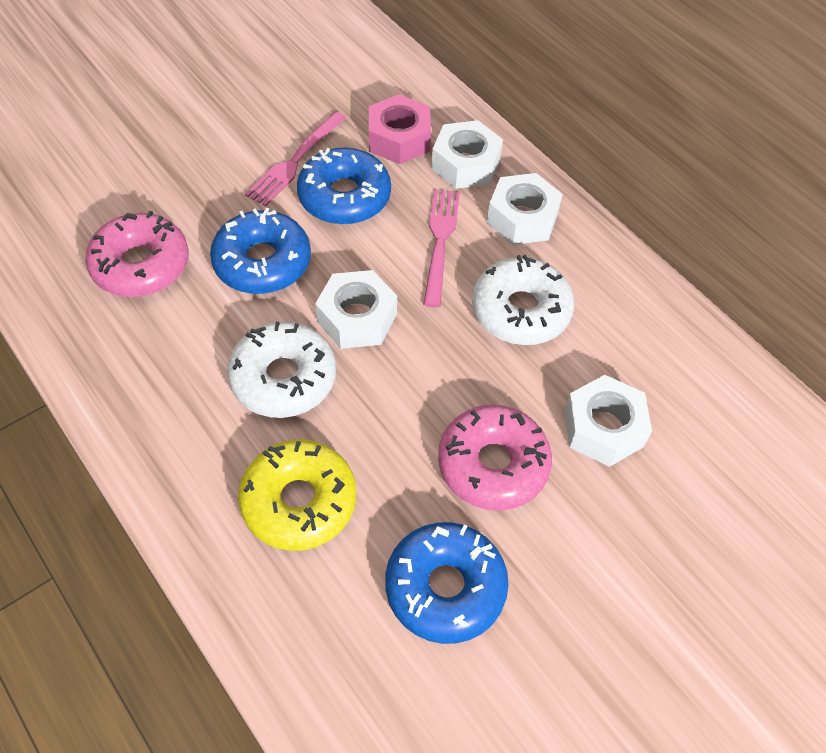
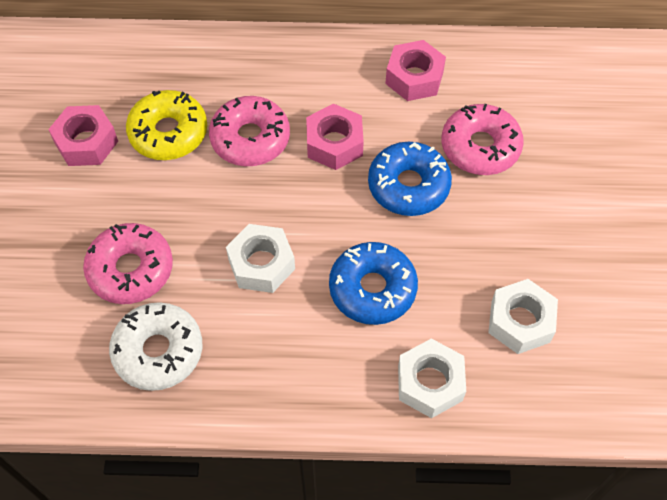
blue donut: 3 -> 2
pink donut: 2 -> 3
pink fork: 2 -> 0
pink nut: 1 -> 3
white donut: 2 -> 1
white nut: 4 -> 3

